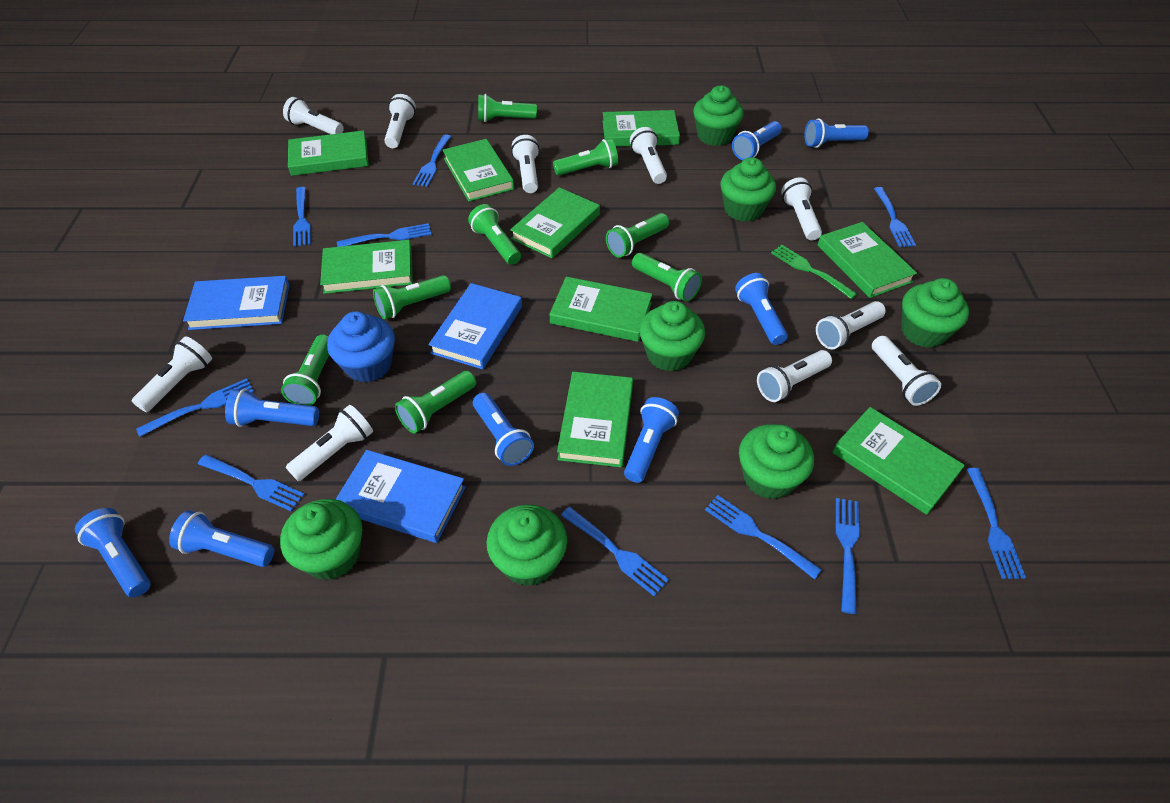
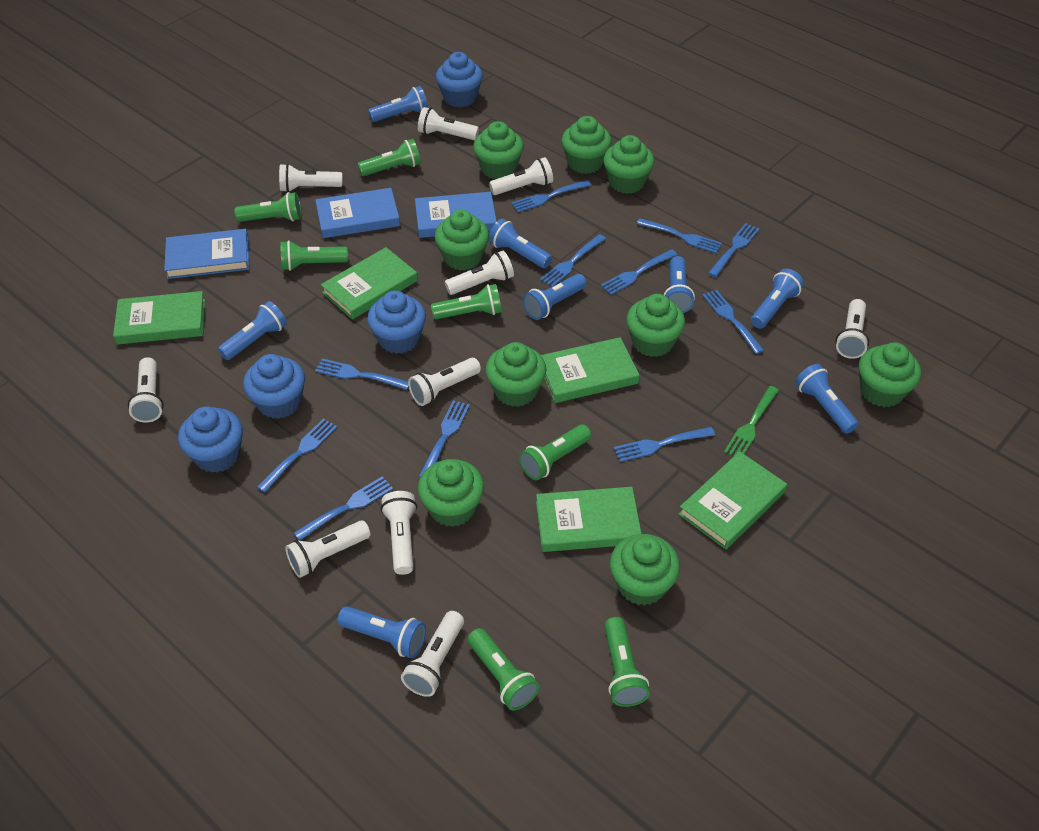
blue cupcake: 1 -> 4
blue fork: 10 -> 11
green book: 9 -> 5
green cupcake: 7 -> 9
green flashlight: 8 -> 7

